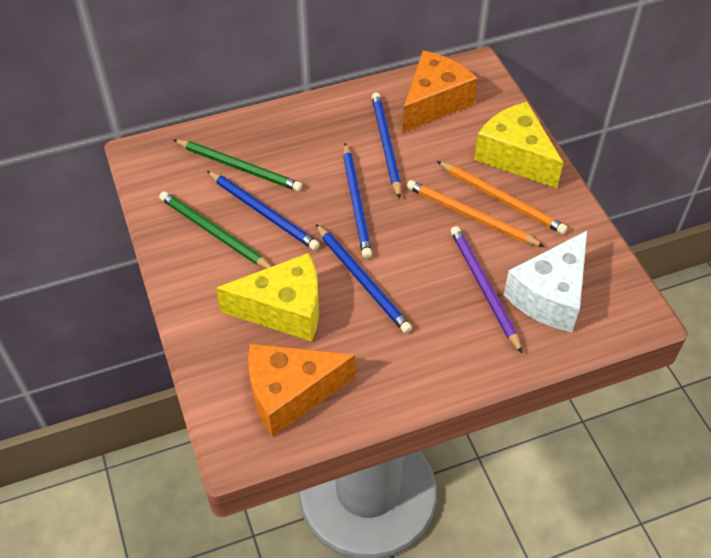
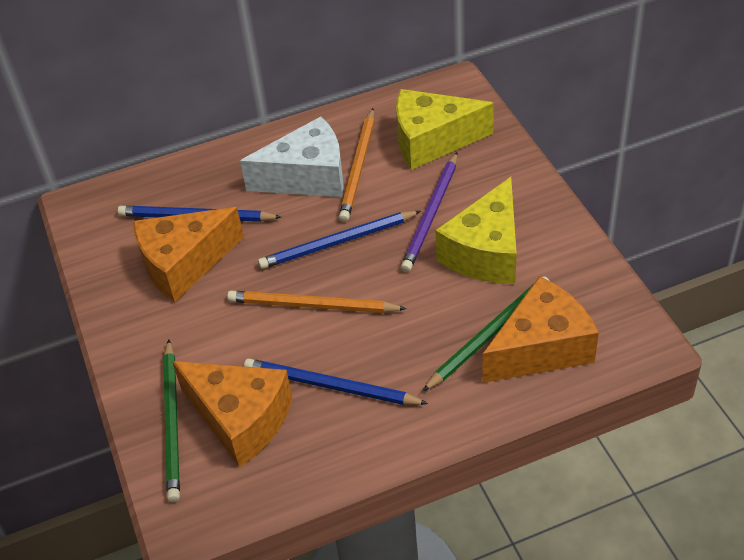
blue pencil: 4 -> 3
orange cheese: 2 -> 3

